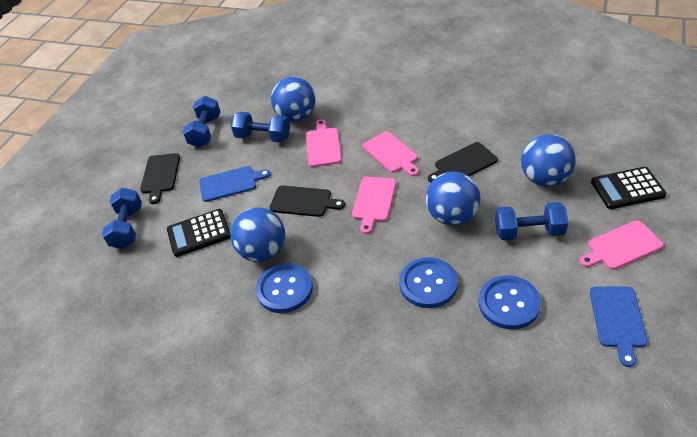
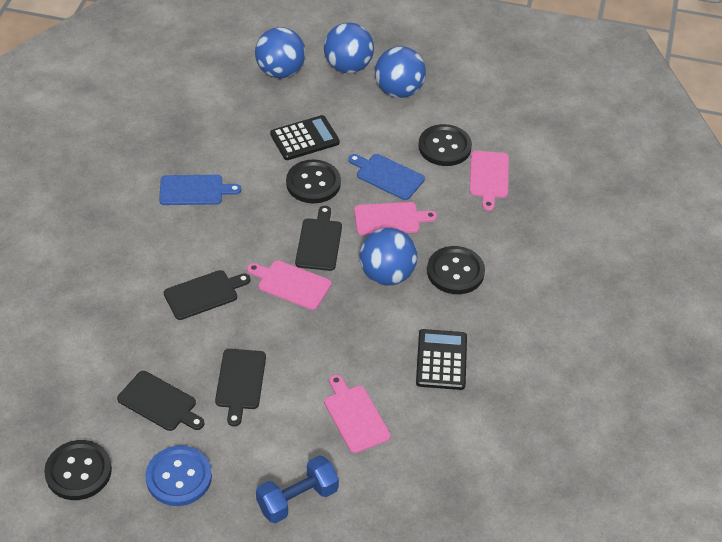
black button: 0 -> 4
black cutting board: 3 -> 4
blue button: 3 -> 1
blue dumbbell: 4 -> 1

